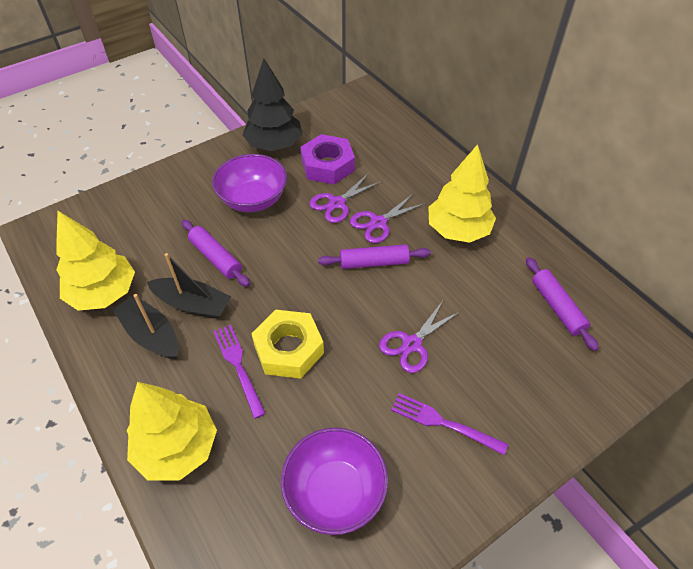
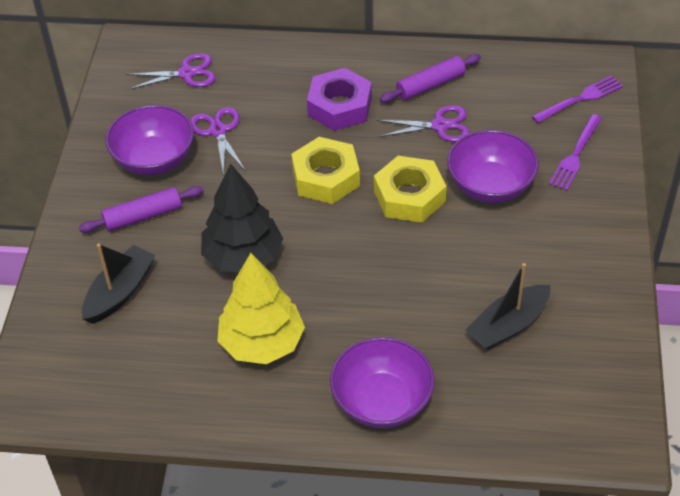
purple bowl: 2 -> 3
purple rolling pin: 3 -> 2
yellow nut: 1 -> 2
yellow tree: 3 -> 1

